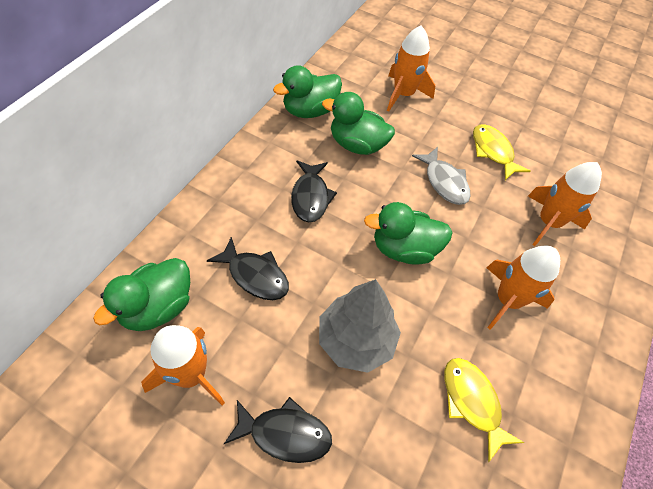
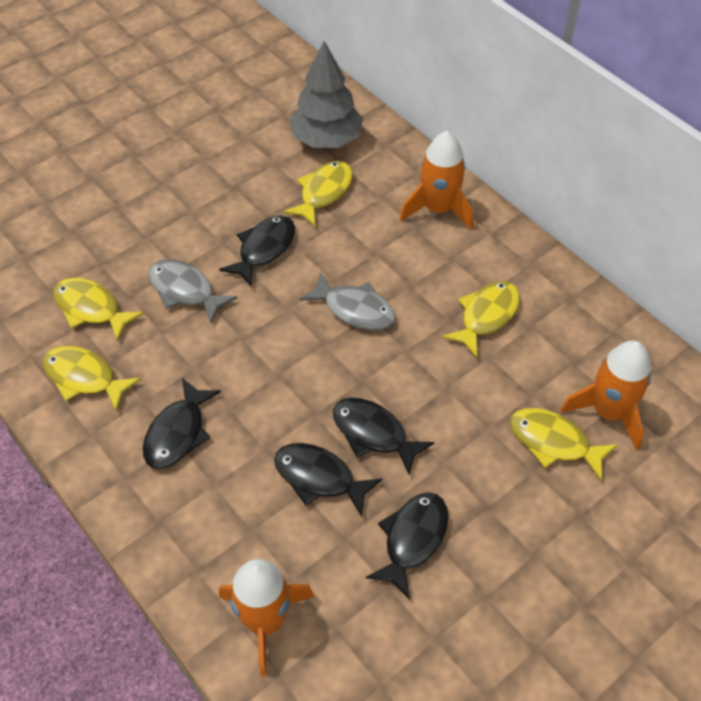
black fish: 3 -> 5
green duck: 4 -> 0
grey fish: 1 -> 2
orange rocket: 4 -> 3
yellow fish: 2 -> 5

